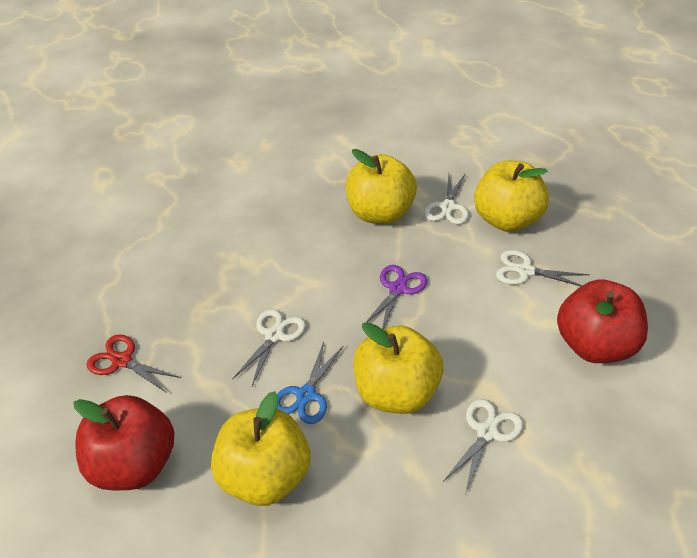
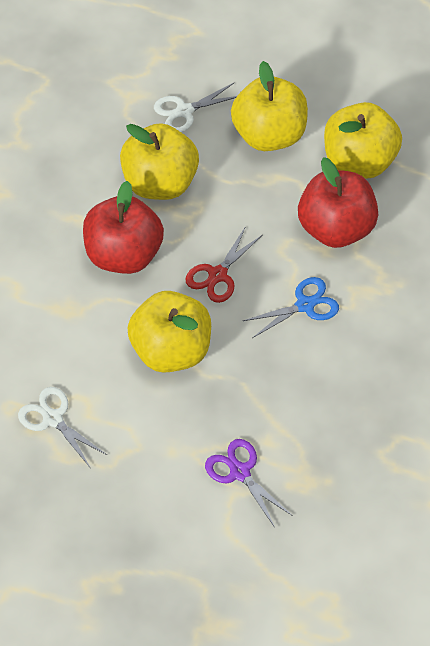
white scissors: 4 -> 2

